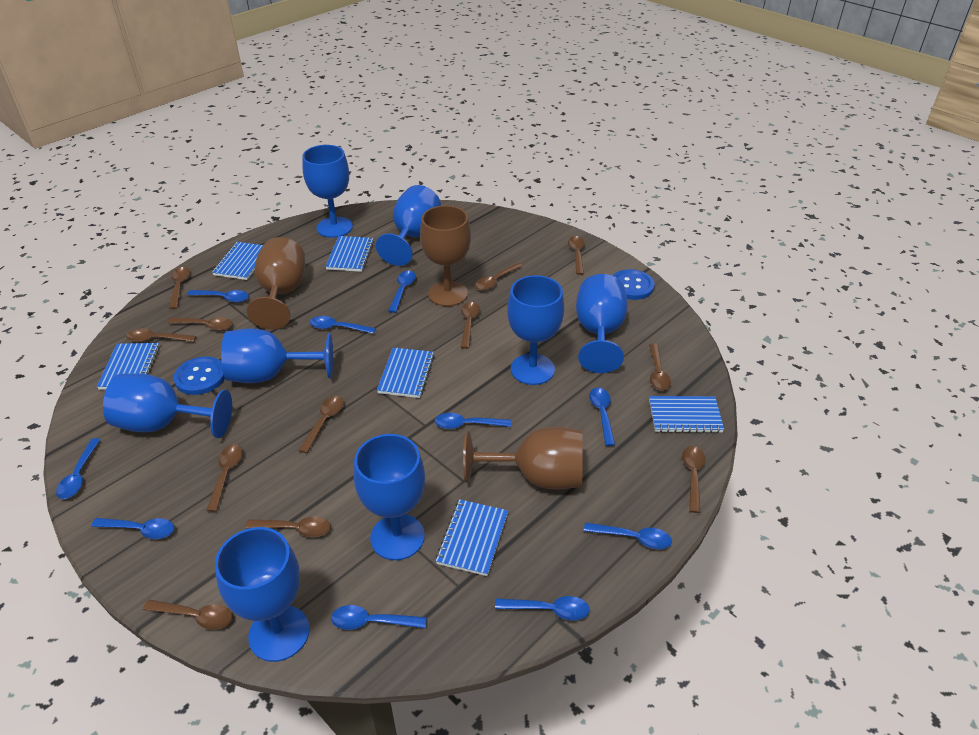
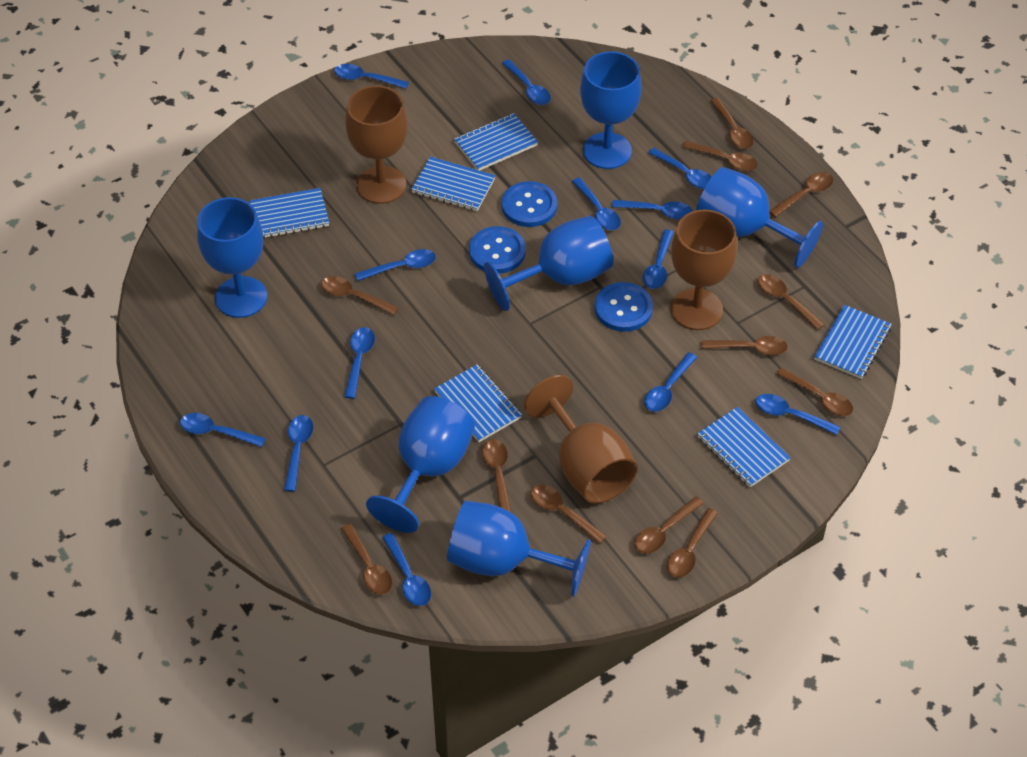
blue button: 2 -> 3
blue goblet: 8 -> 6
blue spoon: 10 -> 13

